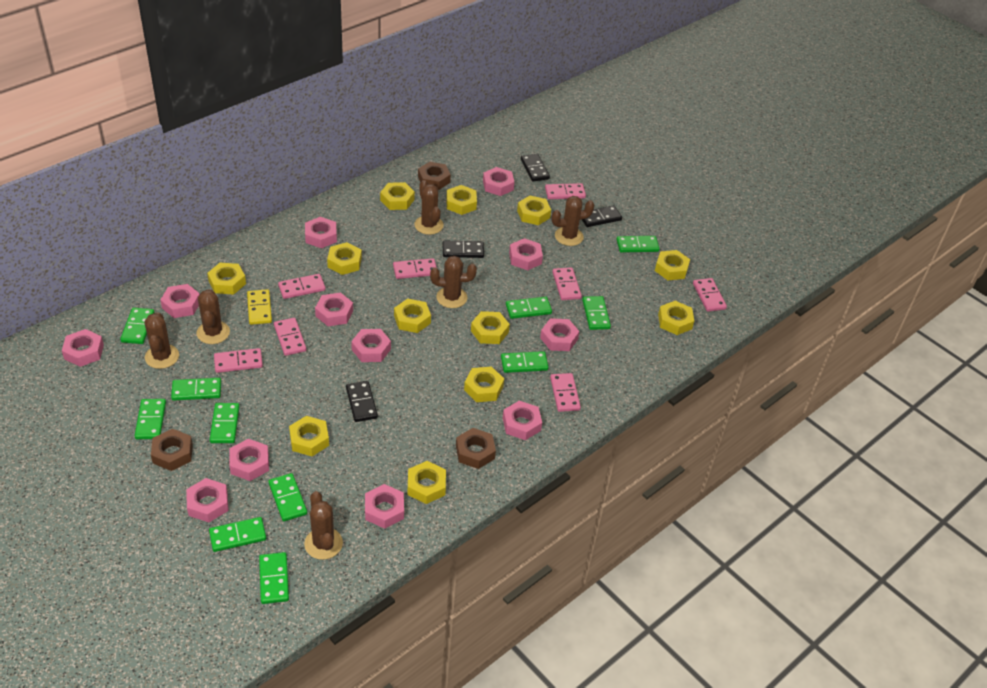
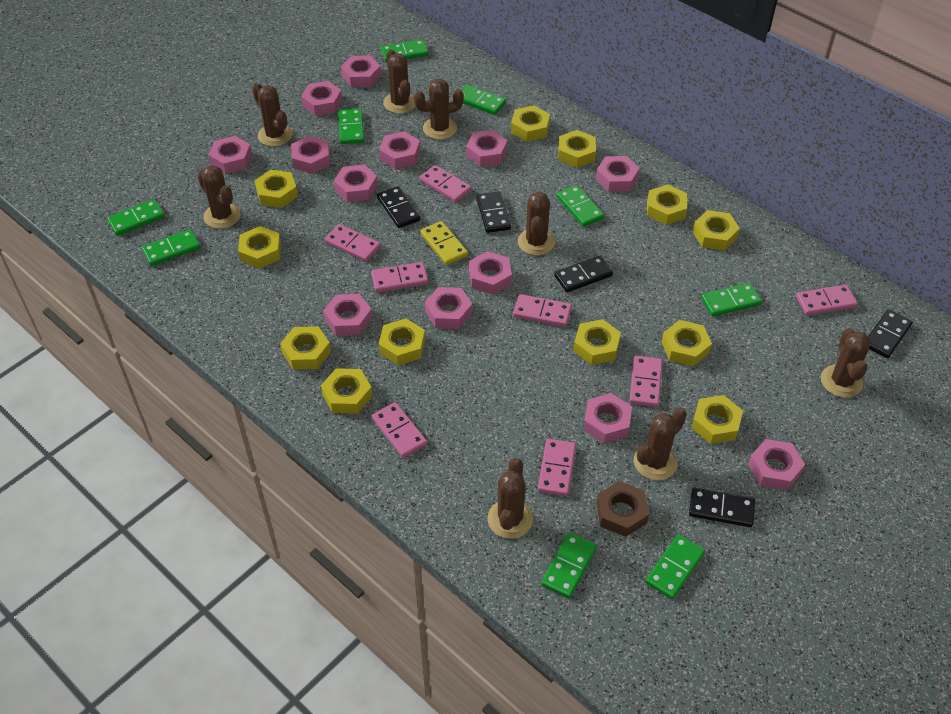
black domino: 4 -> 5
brown cactus: 6 -> 8
brown nut: 3 -> 1
green domino: 11 -> 9
pink nut: 12 -> 13

